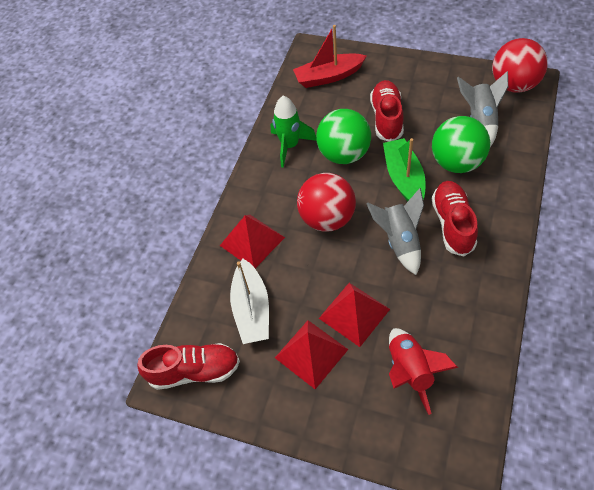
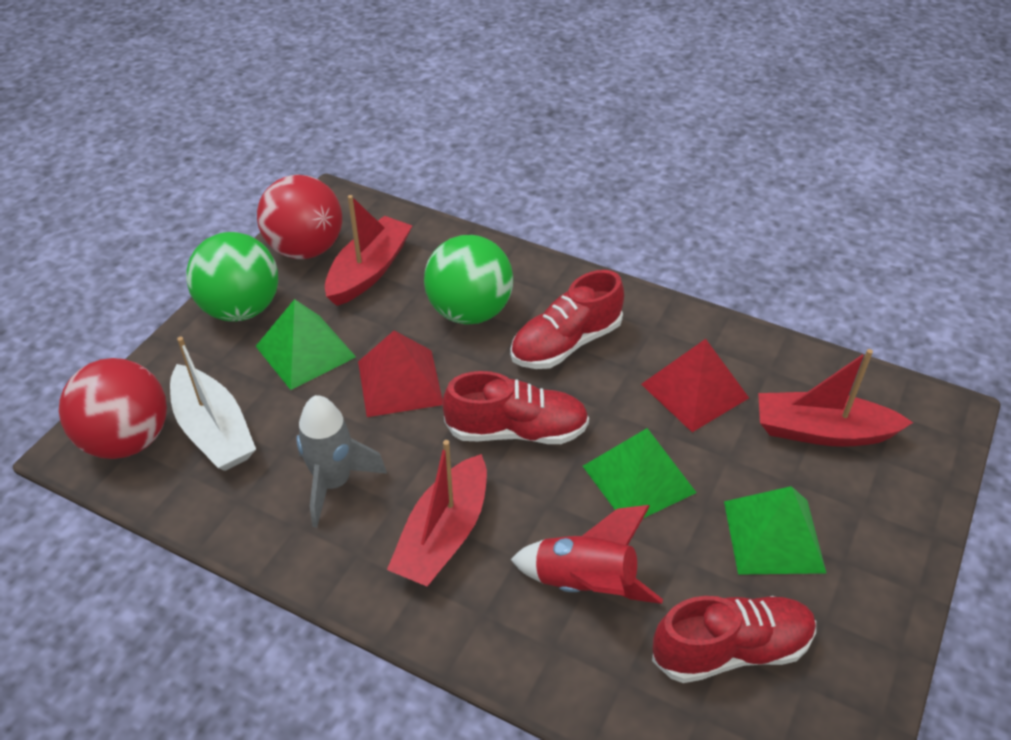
green boat: 1 -> 0
green pyramid: 0 -> 3
green rocket: 1 -> 0
grey rocket: 2 -> 1
red boat: 1 -> 3
red pyramid: 3 -> 2

